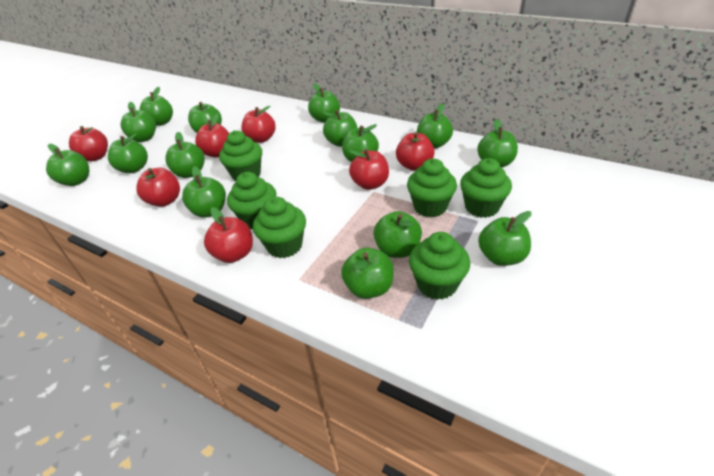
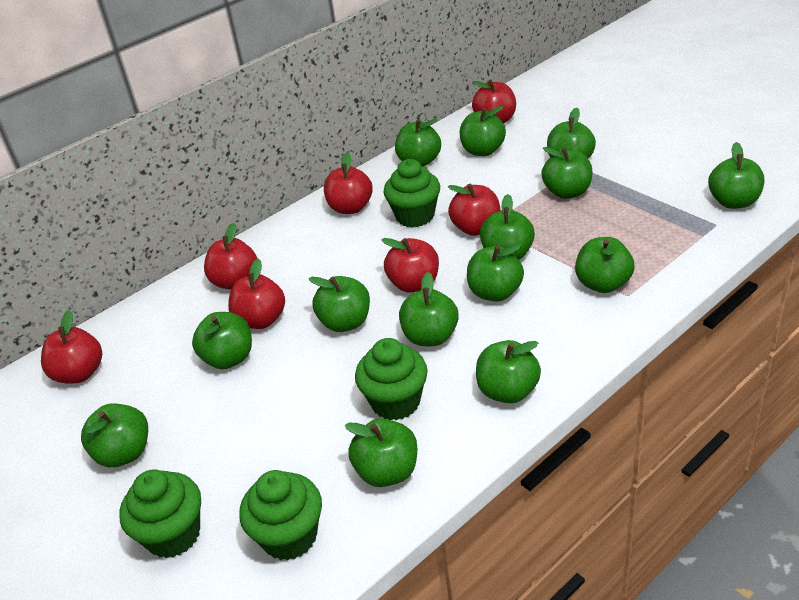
green apple: 15 -> 14
green cupcake: 6 -> 4

